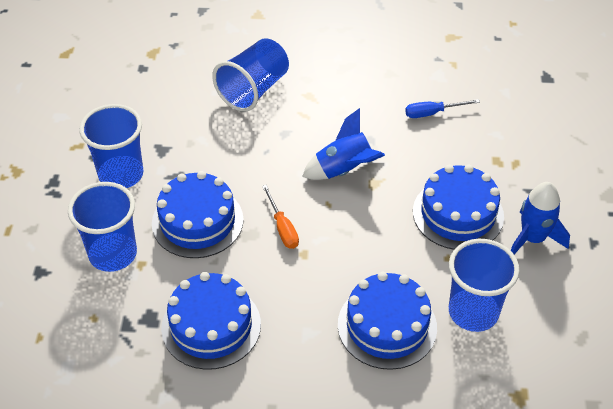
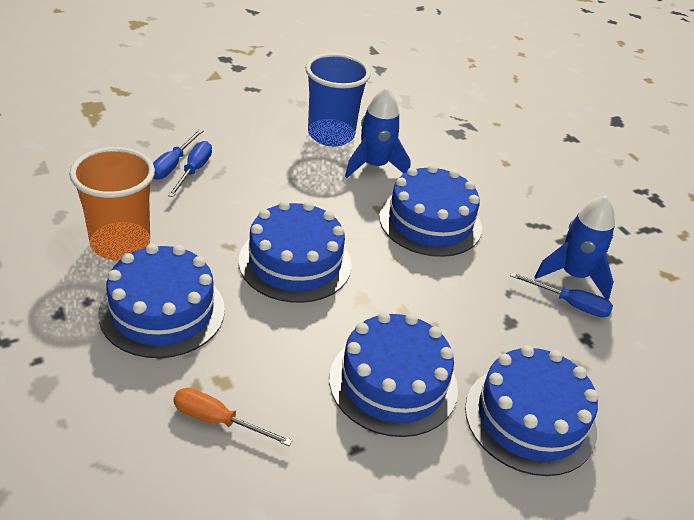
blue cake: 4 -> 5
blue cup: 4 -> 1
blue screwdriver: 1 -> 3
orange cup: 0 -> 1

